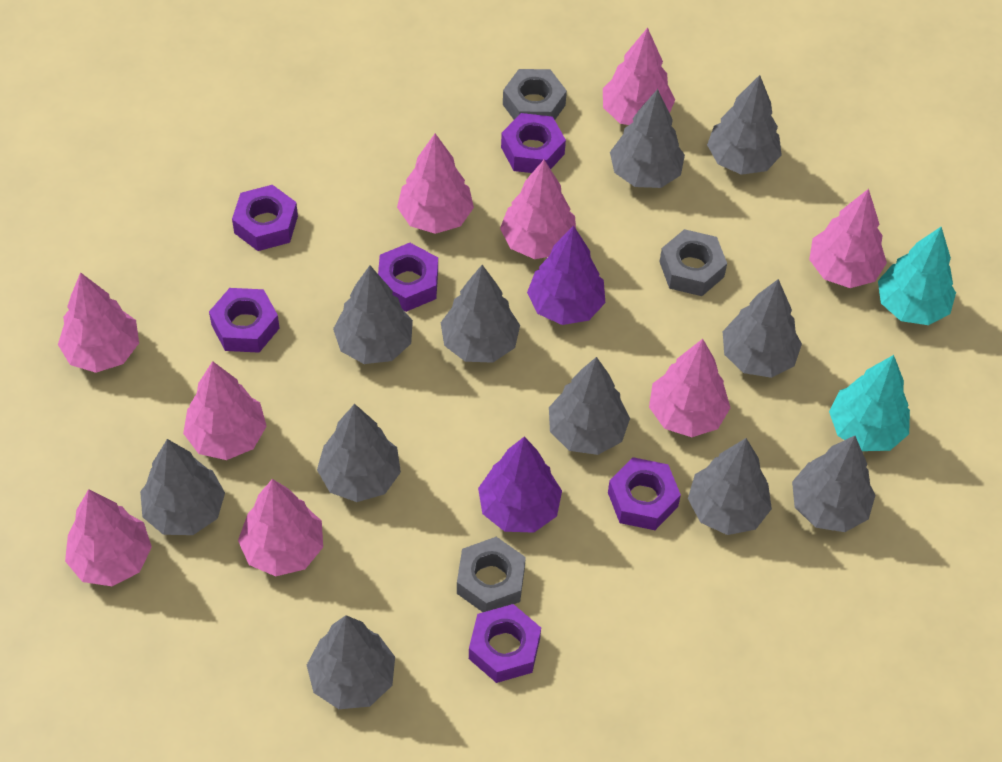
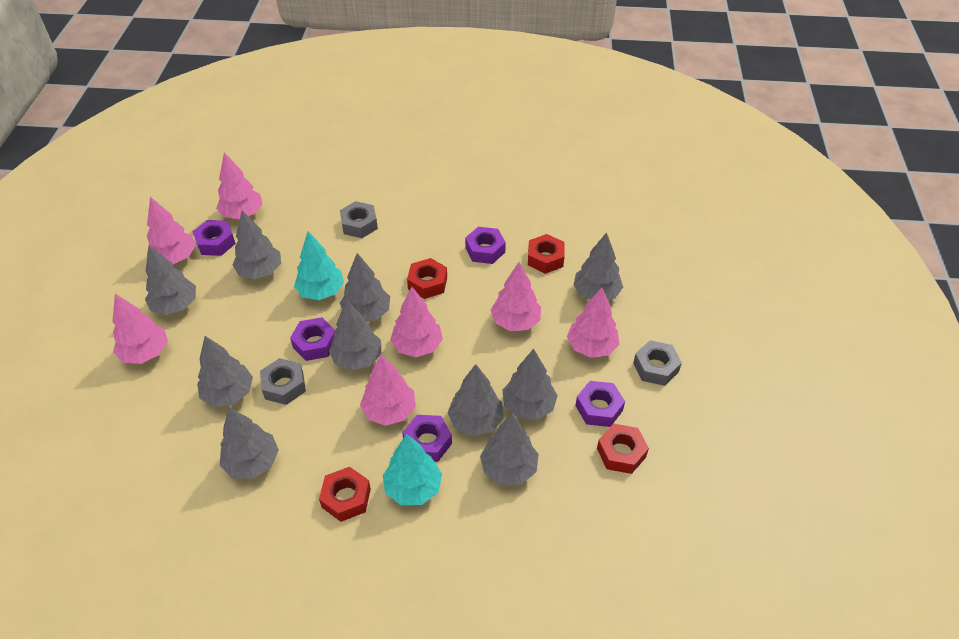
grey tree: 11 -> 10
pink tree: 9 -> 7
purple nut: 6 -> 5
purple tree: 2 -> 0
red nut: 0 -> 4

